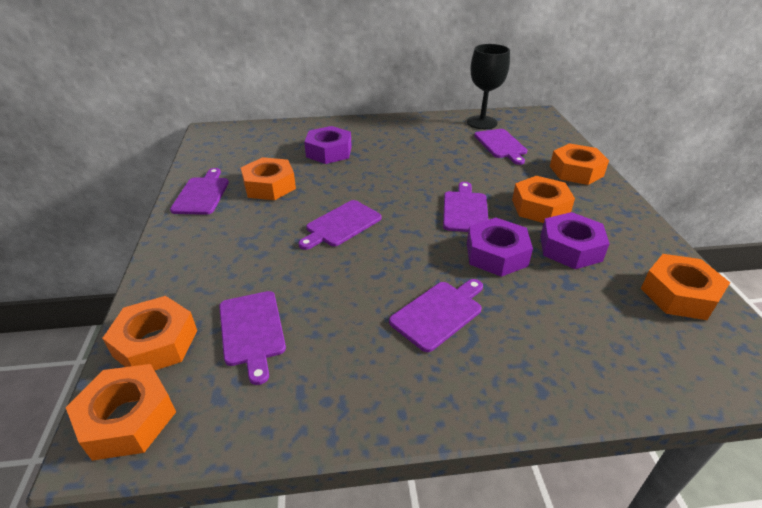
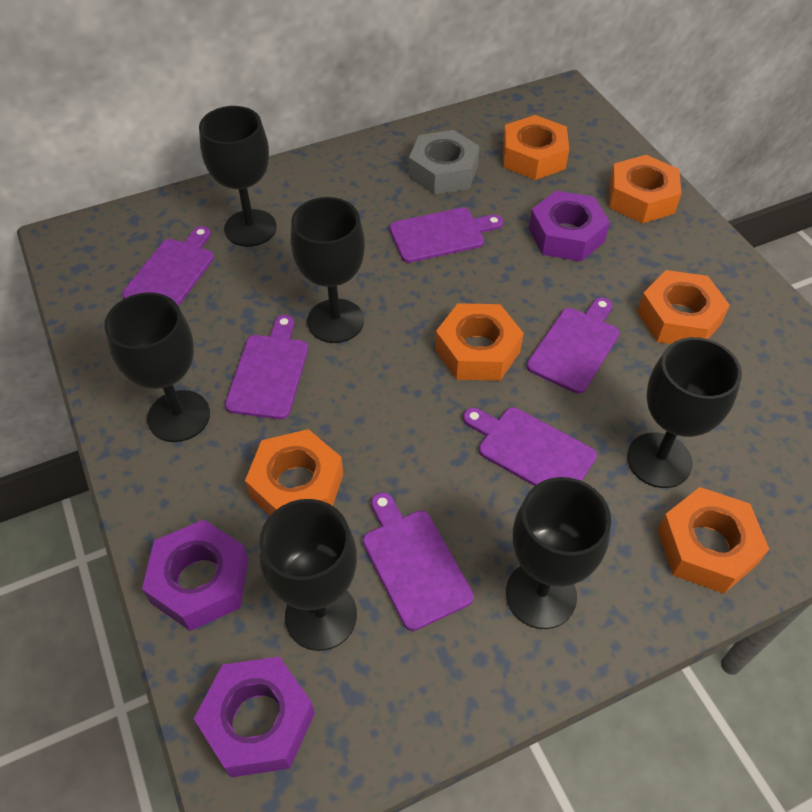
black goblet: 1 -> 6
grey nut: 0 -> 1

